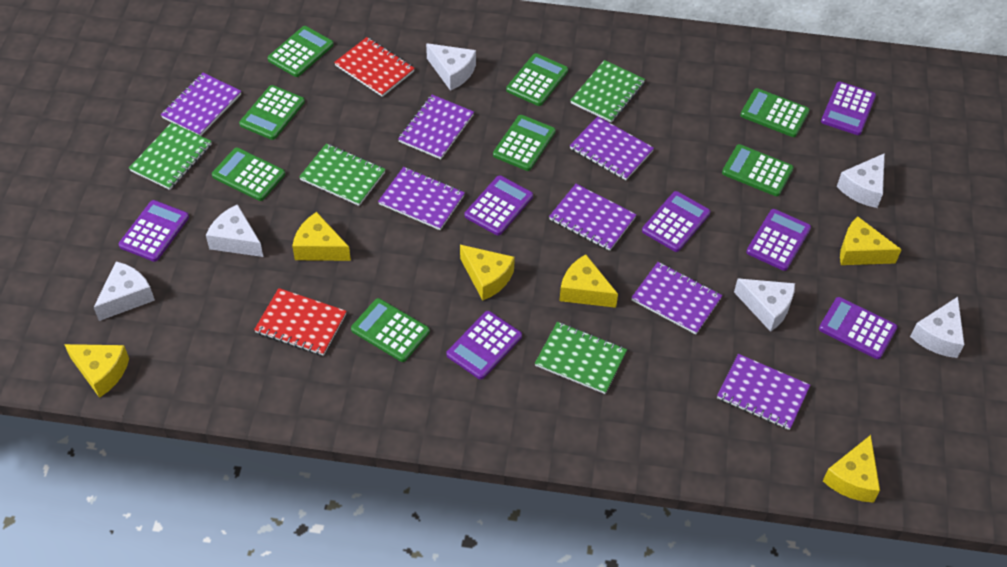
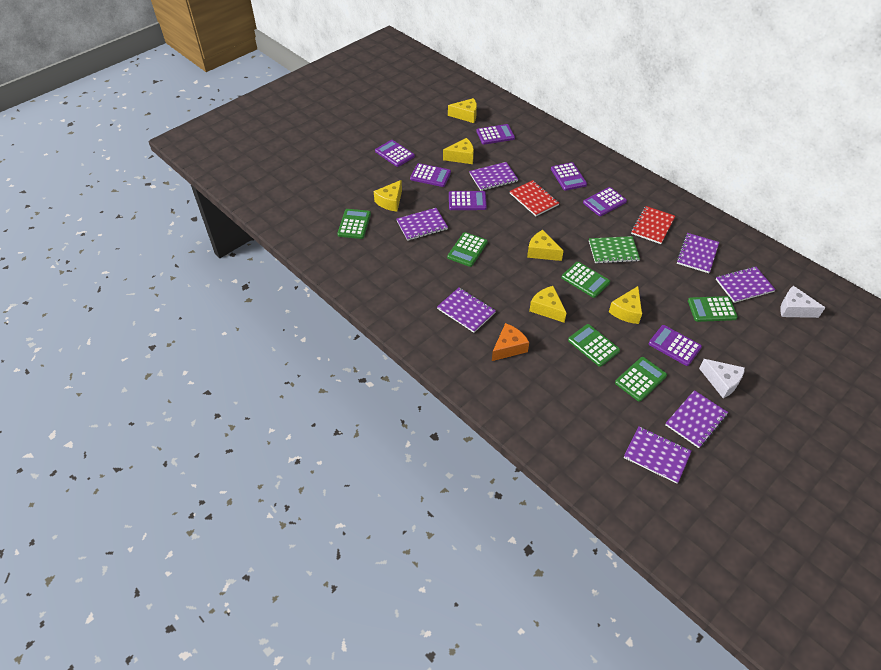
green calculator: 8 -> 6
green notebook: 4 -> 1
orange cheese: 0 -> 1
white cheese: 6 -> 2

